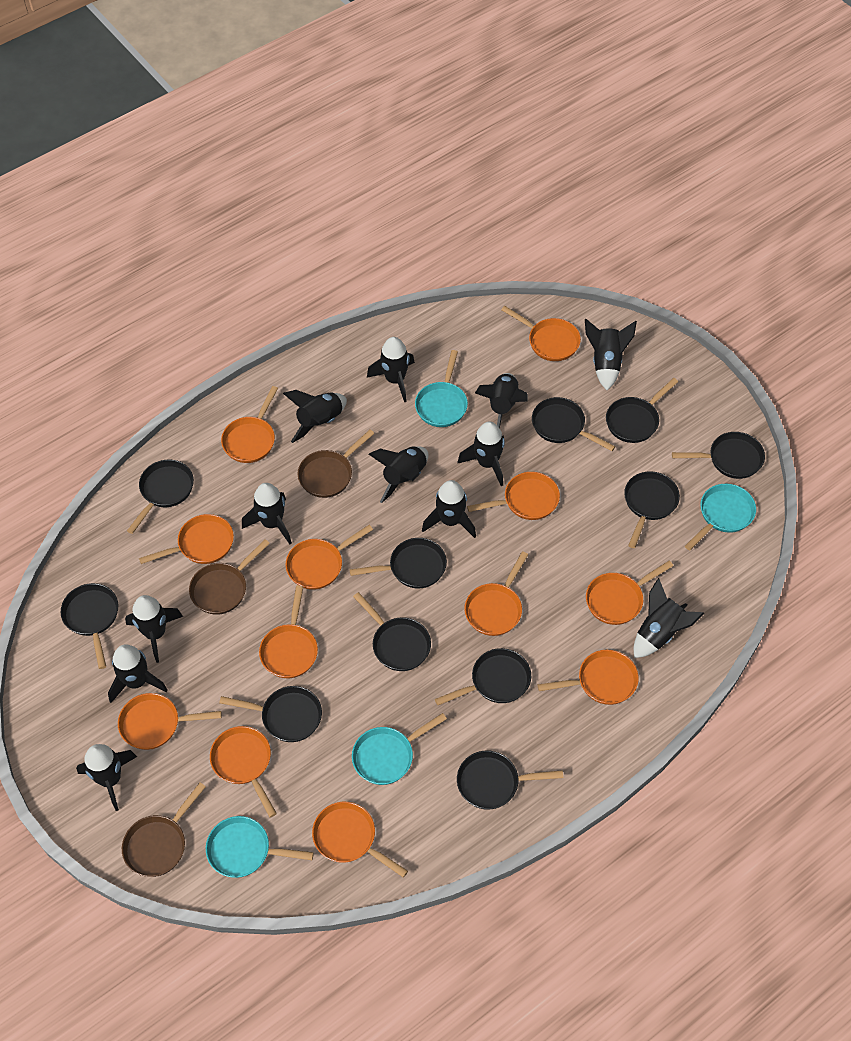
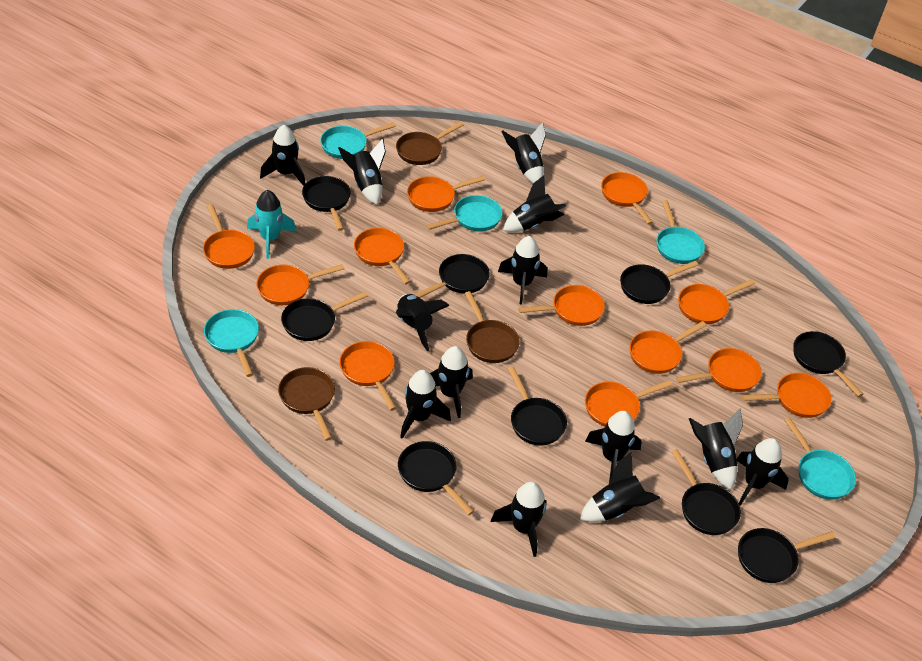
black pan: 11 -> 9
black rocket: 12 -> 13
turquoise pan: 4 -> 5
turquoise rocket: 0 -> 1

